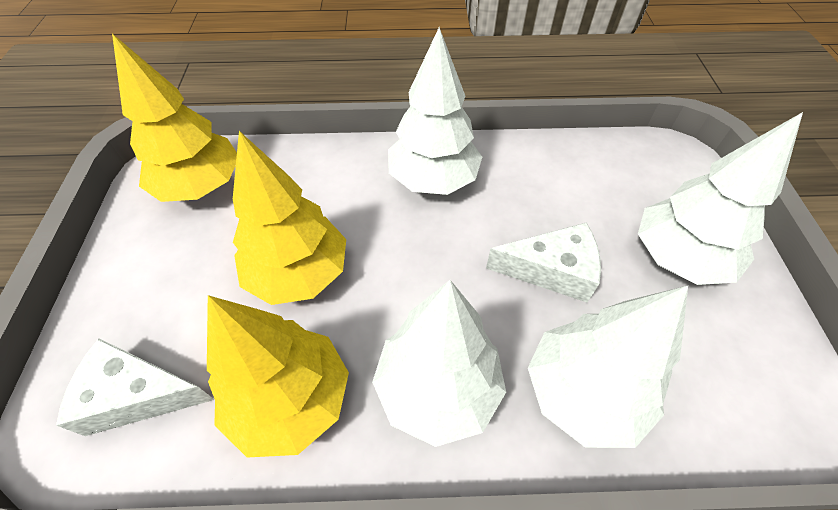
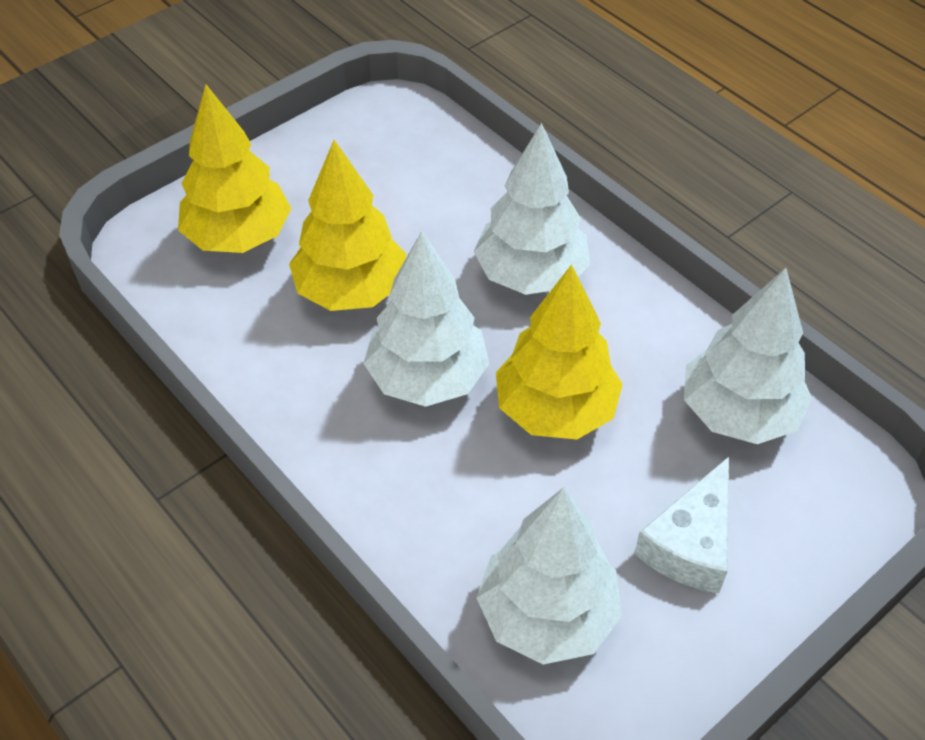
white cheese: 2 -> 1

